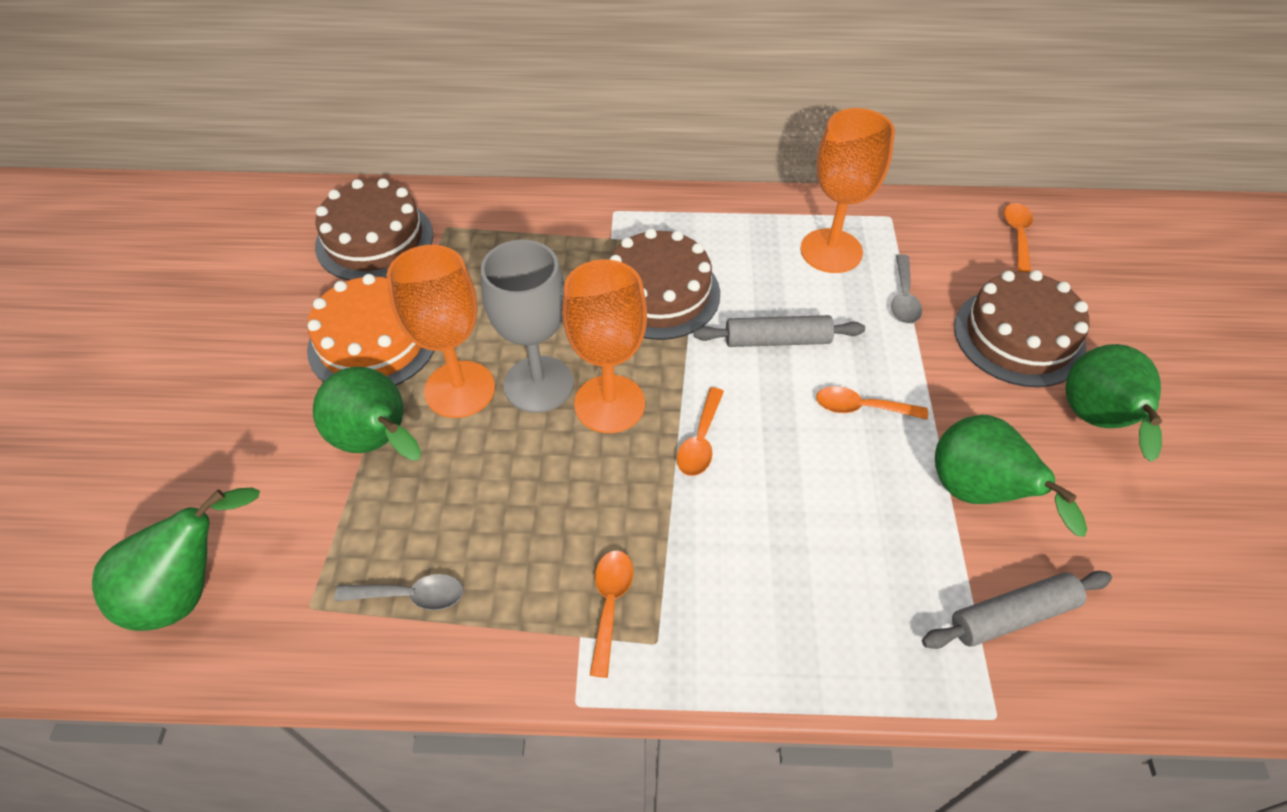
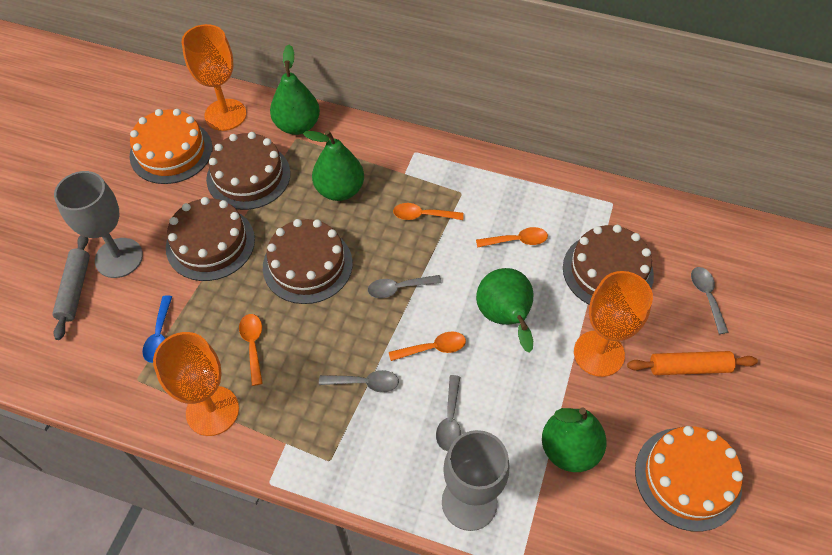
blue spoon: 0 -> 1
brown cake: 3 -> 4
grey goblet: 1 -> 2
grey rolling pin: 2 -> 1
grey spoon: 2 -> 4
orange cake: 1 -> 2
orange rolling pin: 0 -> 1

